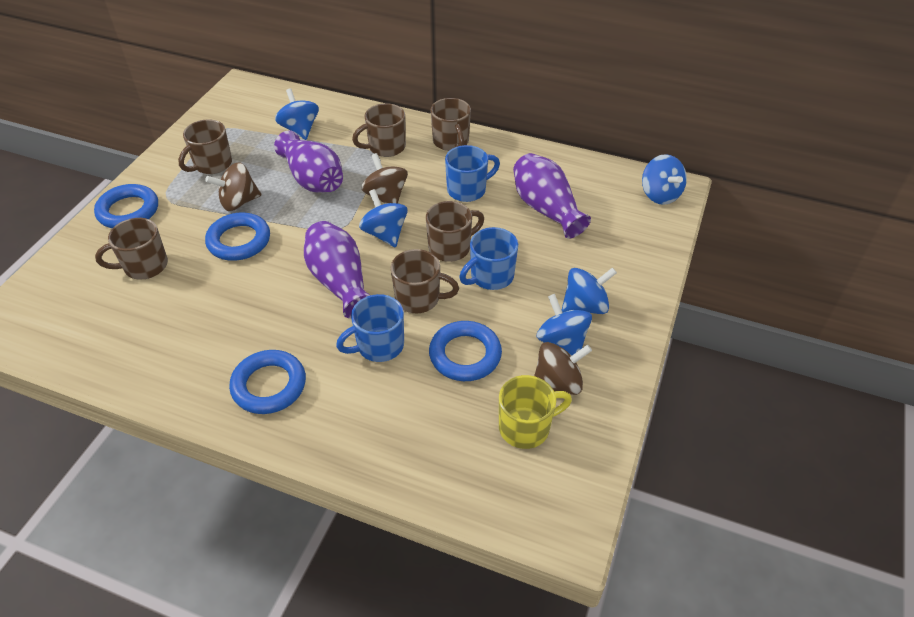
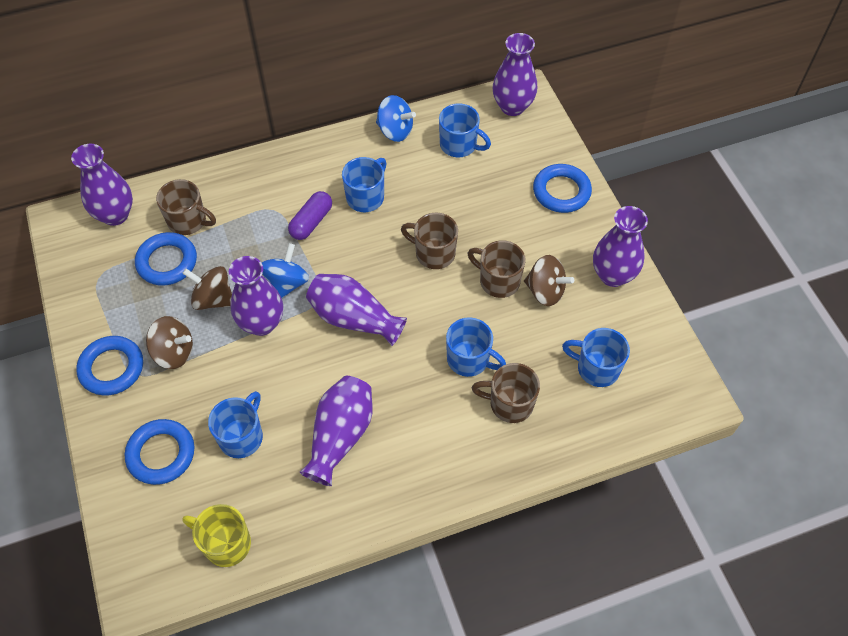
blue mug: 3 -> 5
blue spinning top: 5 -> 2
brown mug: 6 -> 4
purple capsule: 0 -> 1
purple vase: 3 -> 6

